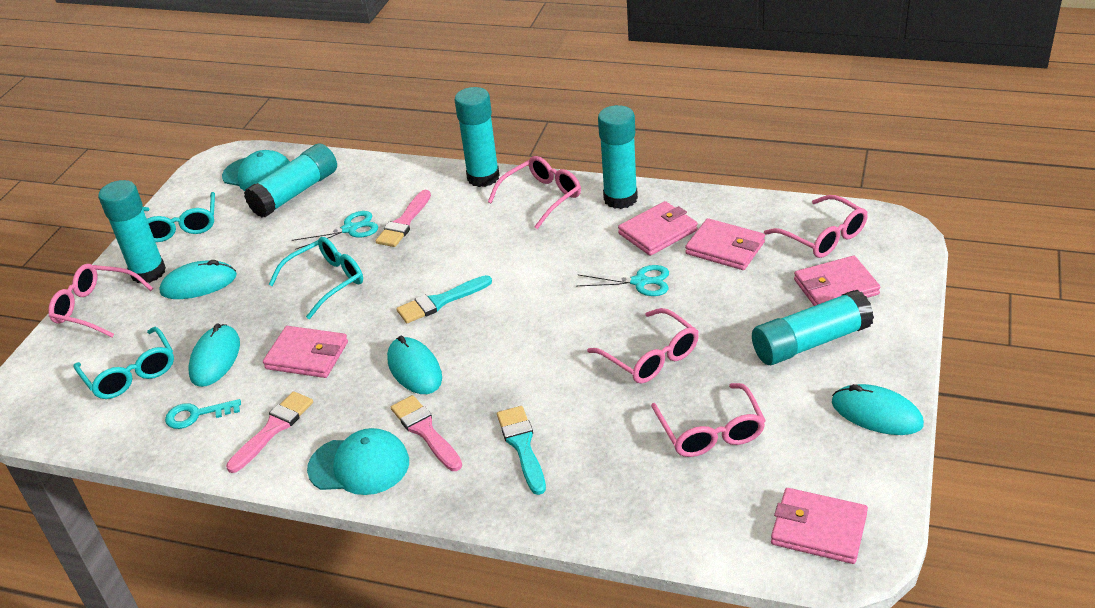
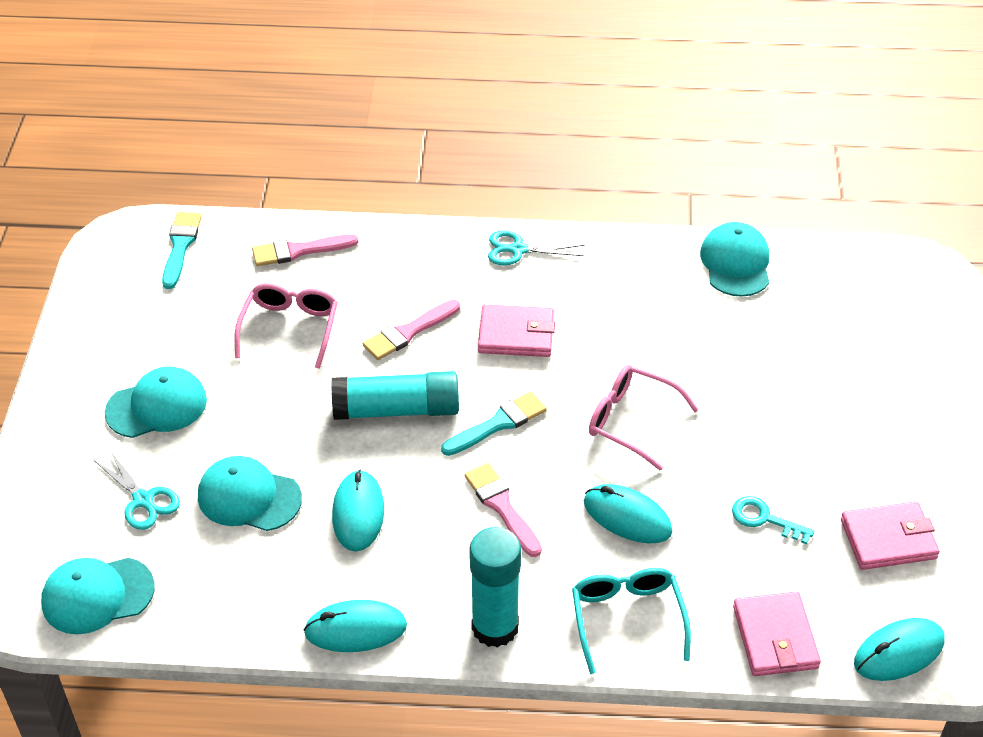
pink glasses: 5 -> 2
pink wallet: 5 -> 3
turquoise cap: 2 -> 4
turquoise glasses: 3 -> 1
turquoise glue stick: 5 -> 2

